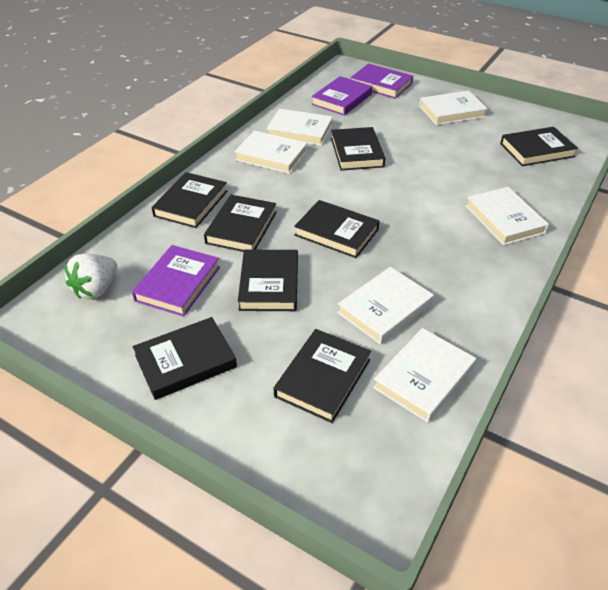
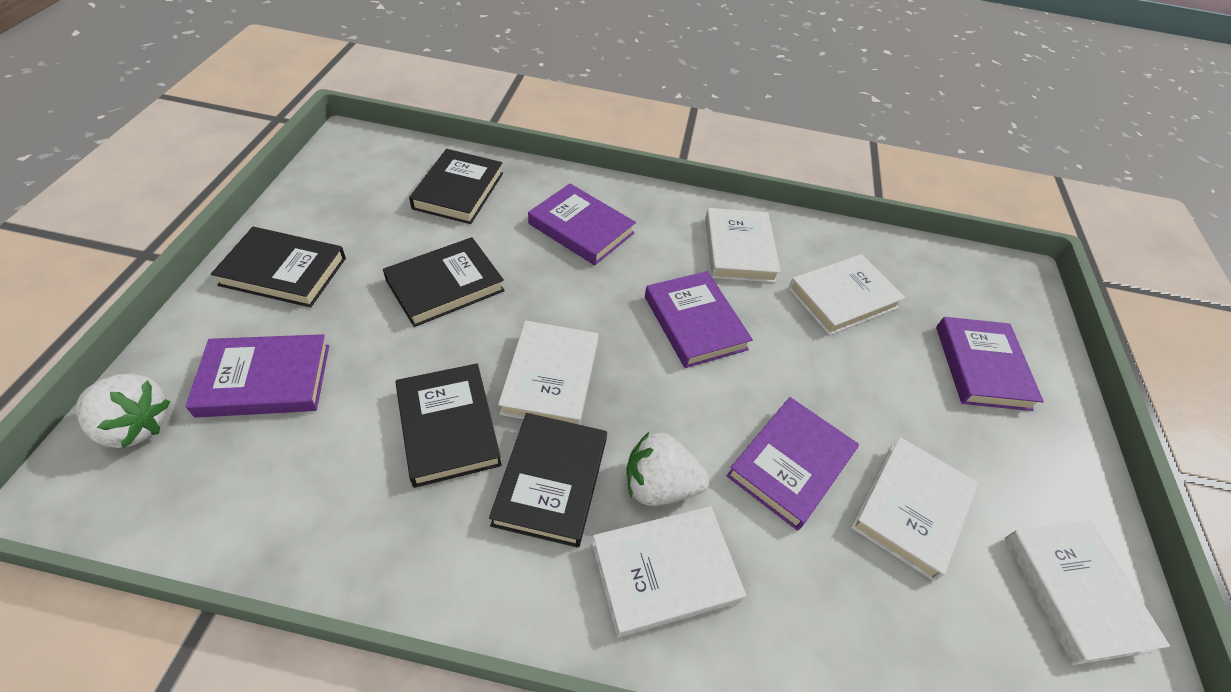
black book: 8 -> 5
purple book: 3 -> 5
white strawberry: 1 -> 2

